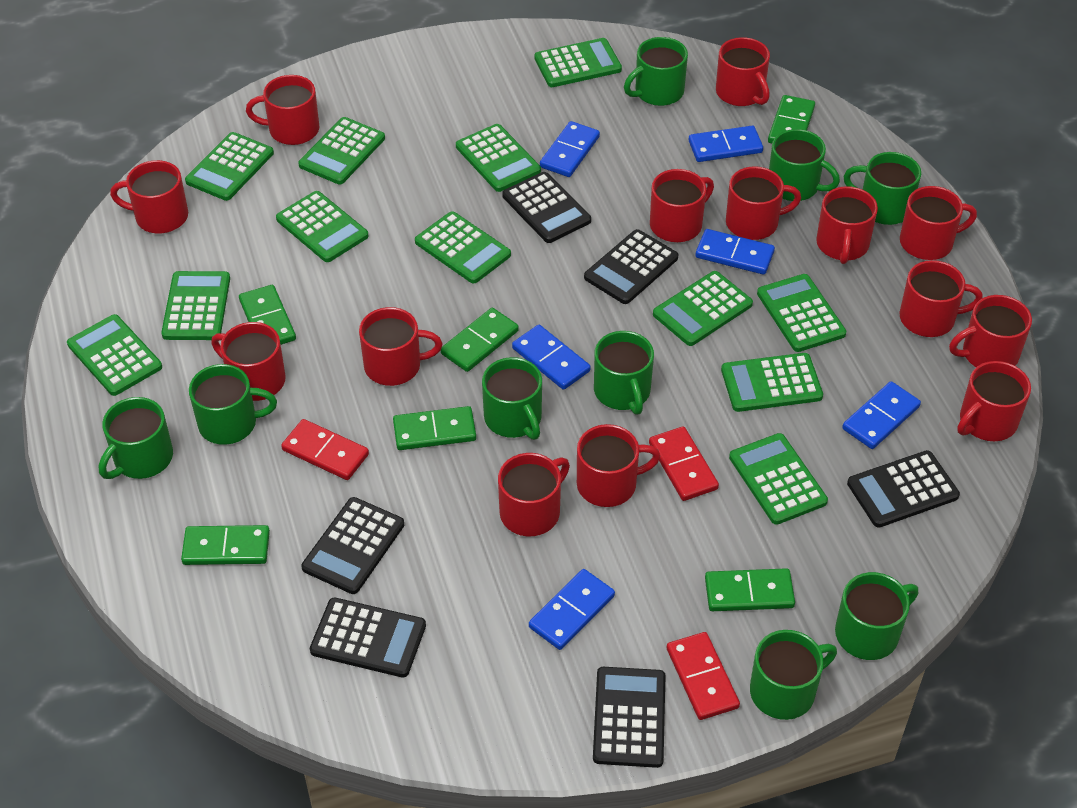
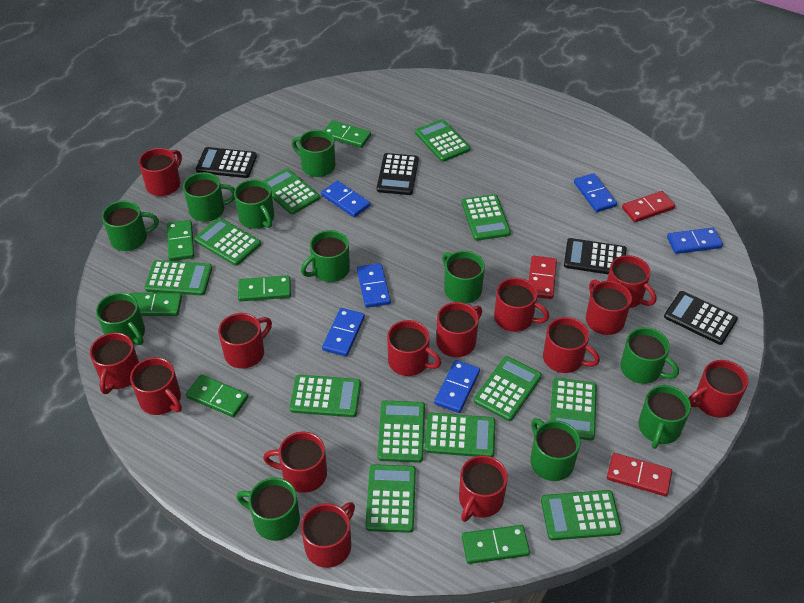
black calculator: 6 -> 4
green mug: 9 -> 11

